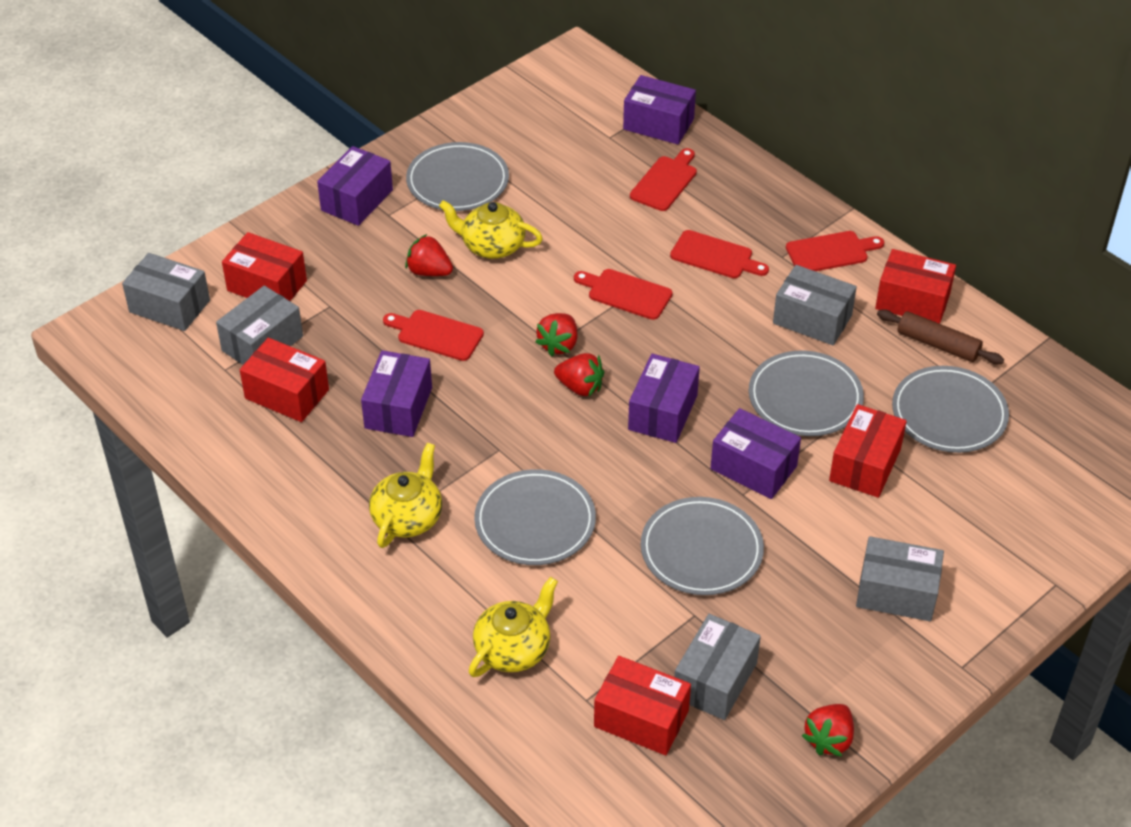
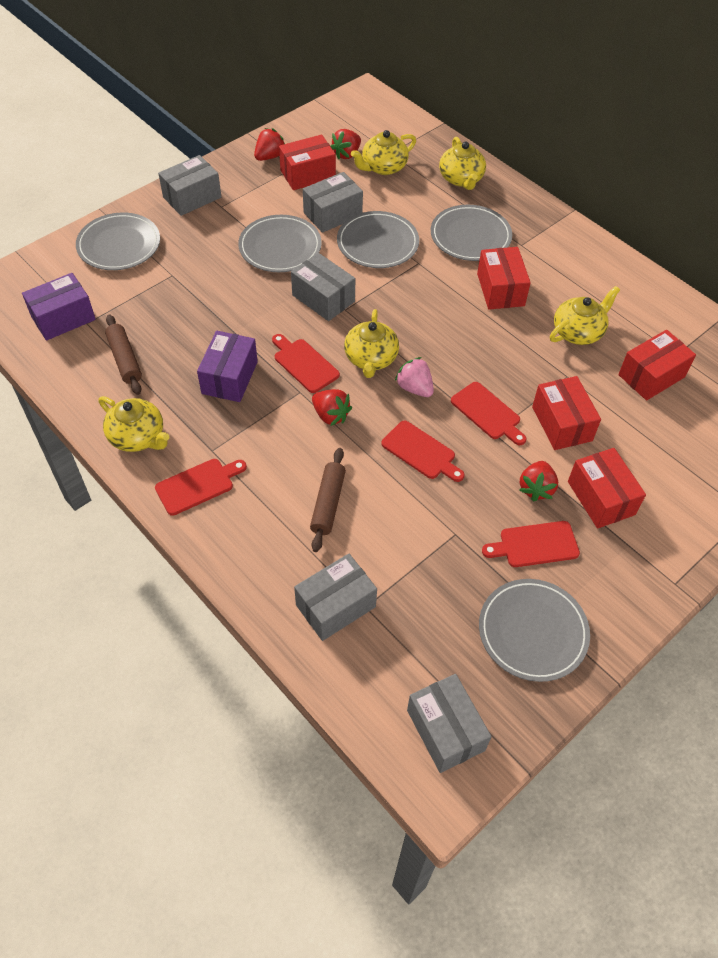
brown rolling pin: 1 -> 2
pink strawberry: 0 -> 1
purple box: 5 -> 2
yellow teapot: 3 -> 5

